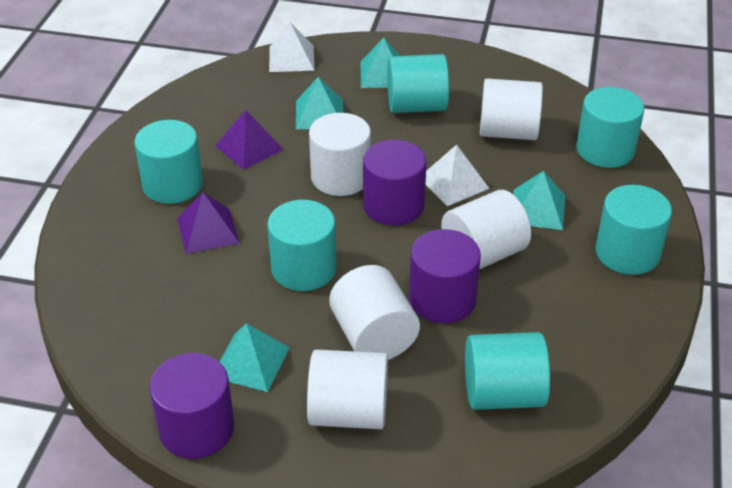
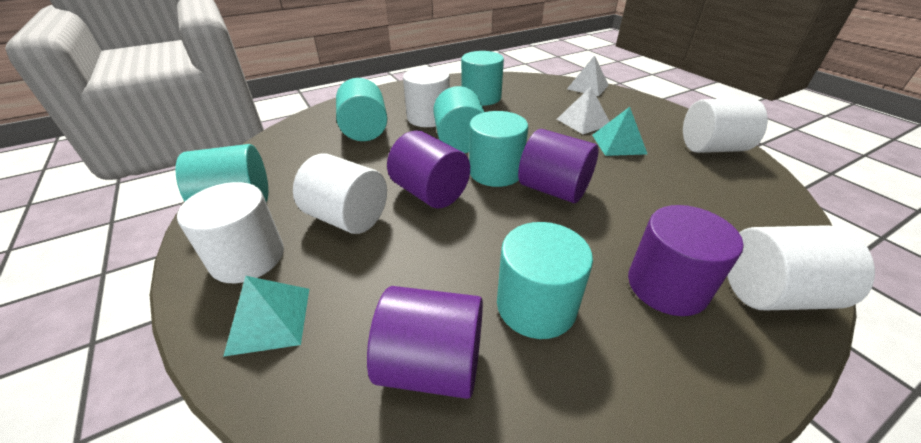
purple cylinder: 3 -> 4
purple pyramid: 2 -> 0
turquoise pyramid: 4 -> 2

